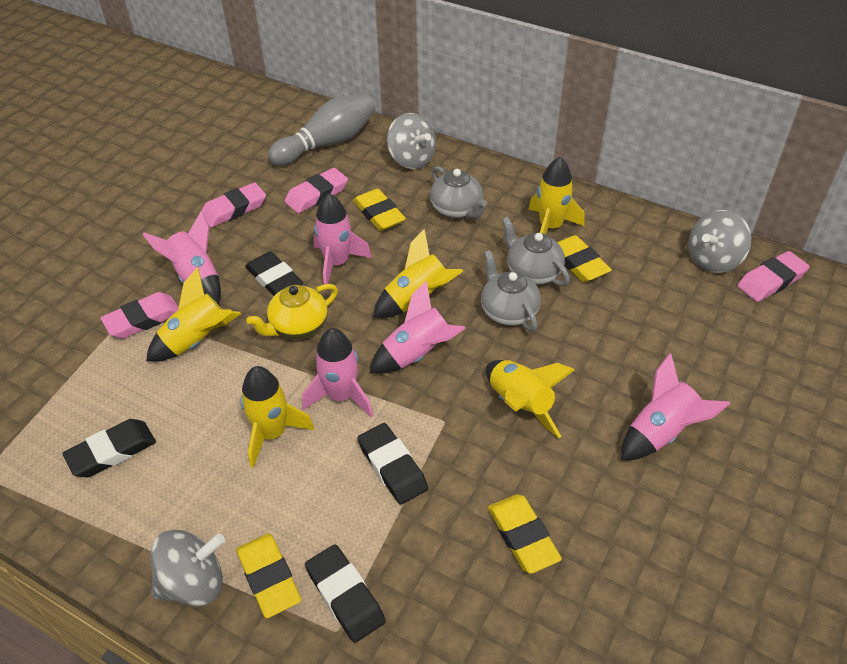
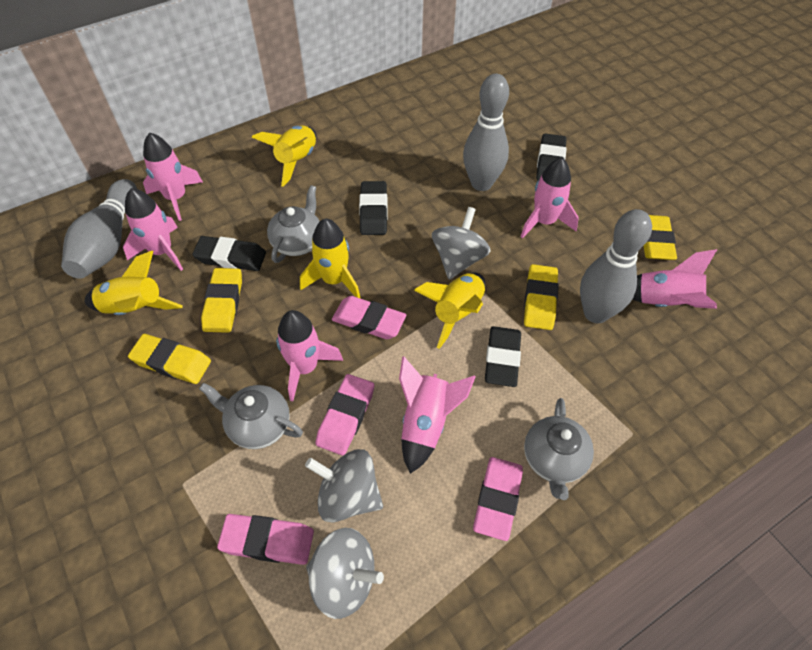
grey bowling pin: 1 -> 3
pink rocket: 5 -> 6
yellow rocket: 5 -> 4
yellow teapot: 1 -> 0

